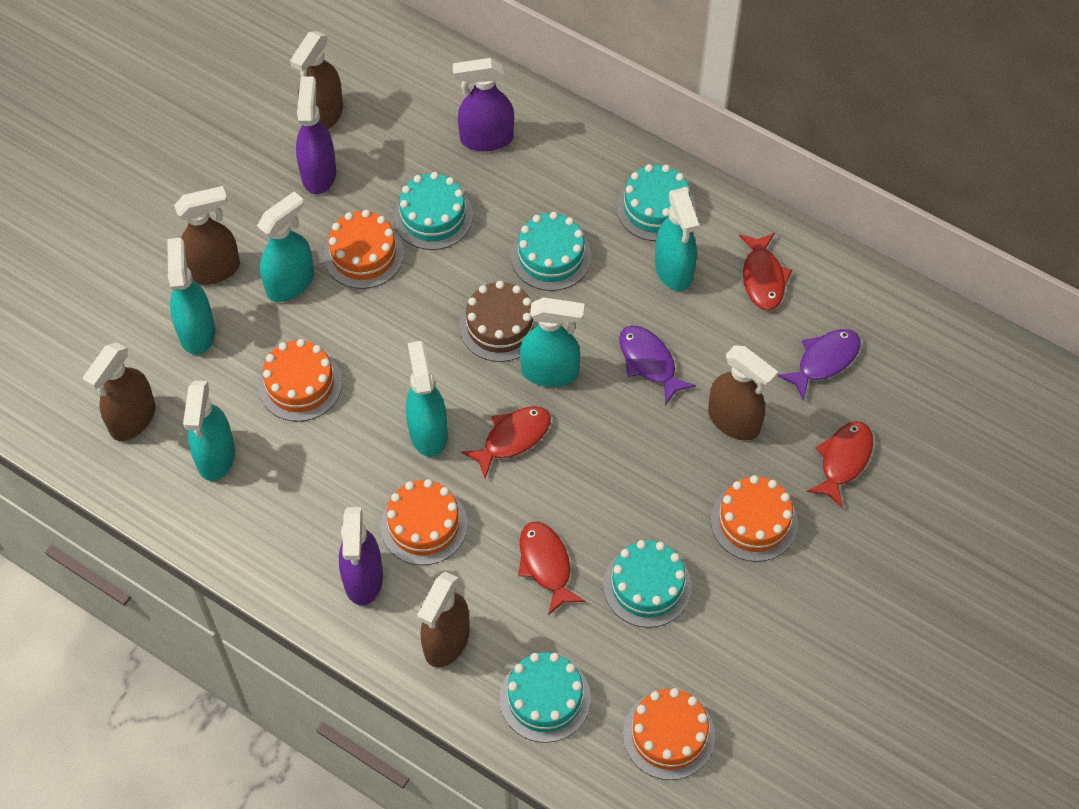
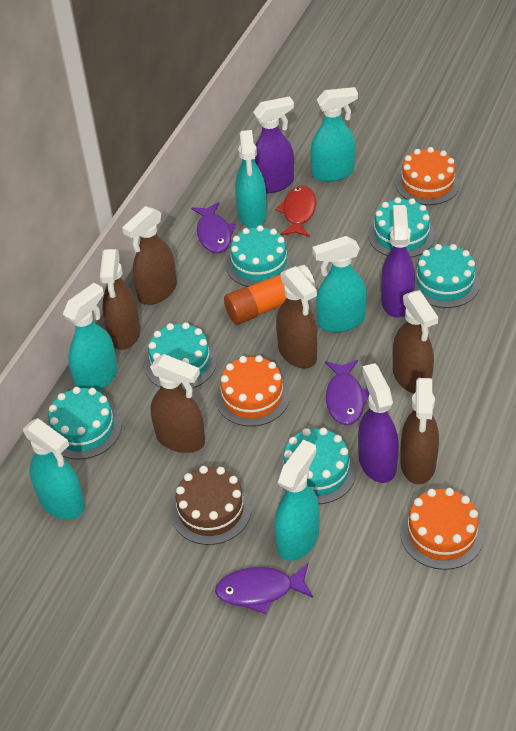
brown spray bottle: 5 -> 6
orange cake: 5 -> 3
orange glue stick: 0 -> 1
purple fish: 2 -> 3
red fish: 4 -> 1
turquoise cake: 5 -> 6

